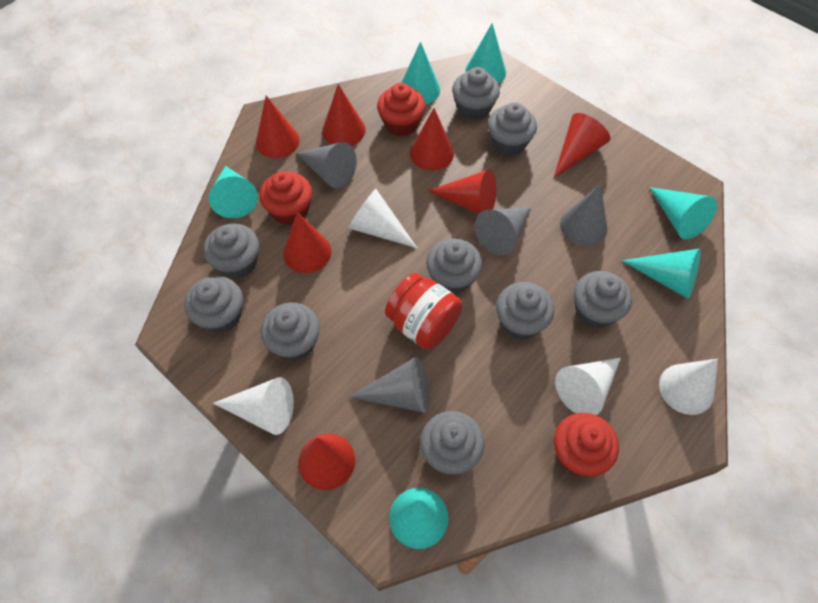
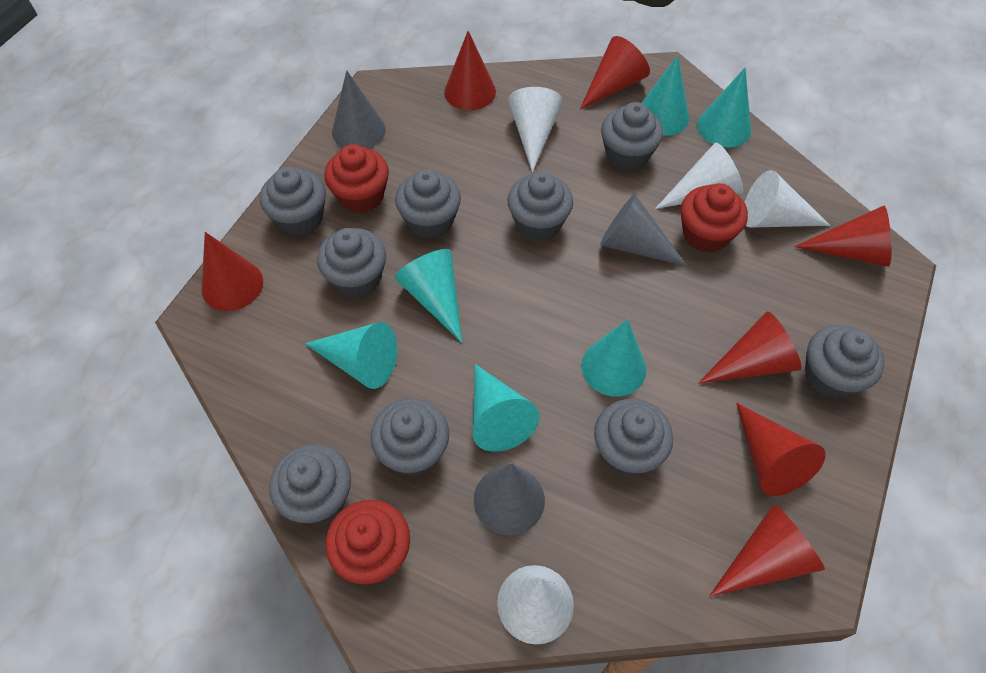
grey cone: 4 -> 3
red jar: 1 -> 0

